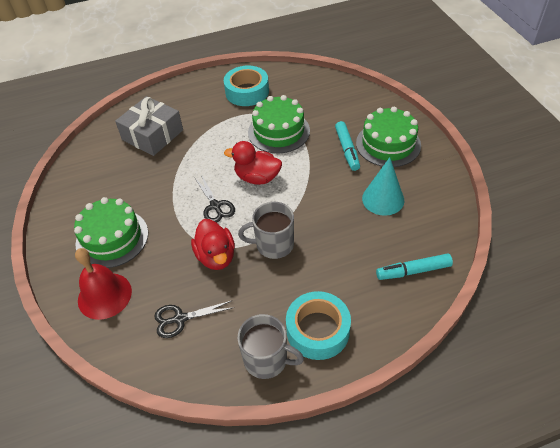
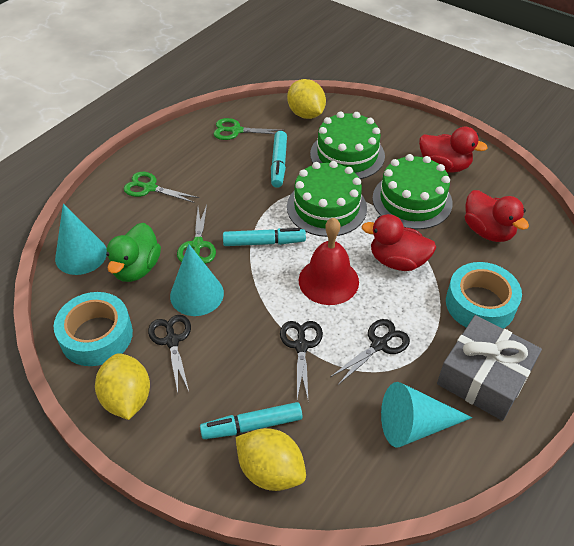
black scissors: 2 -> 3
green duck: 0 -> 1
green scissors: 0 -> 3
grey mug: 2 -> 0
red duck: 2 -> 3
turquoise cone: 1 -> 3
turquoise marker: 2 -> 3
yellow lemon: 0 -> 3

